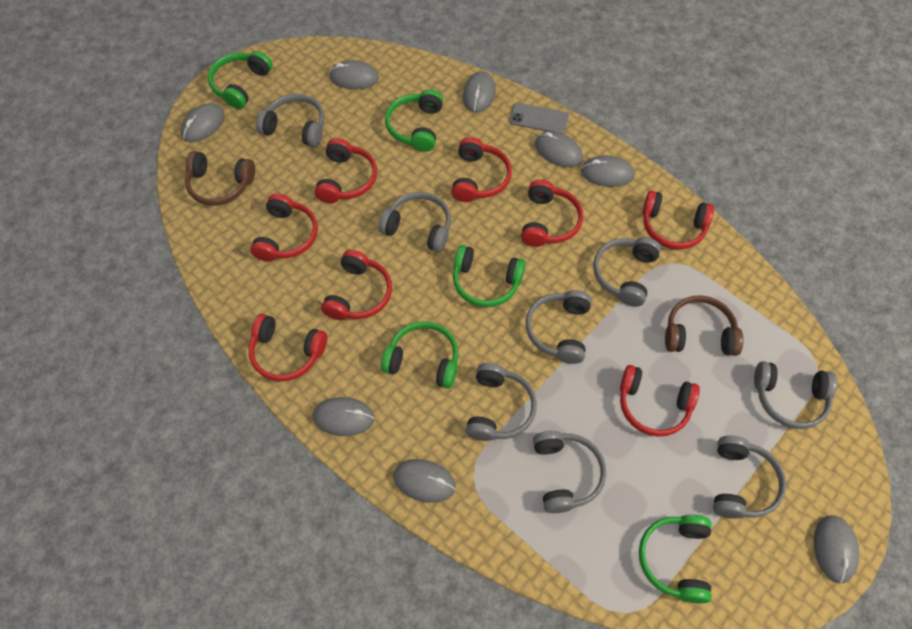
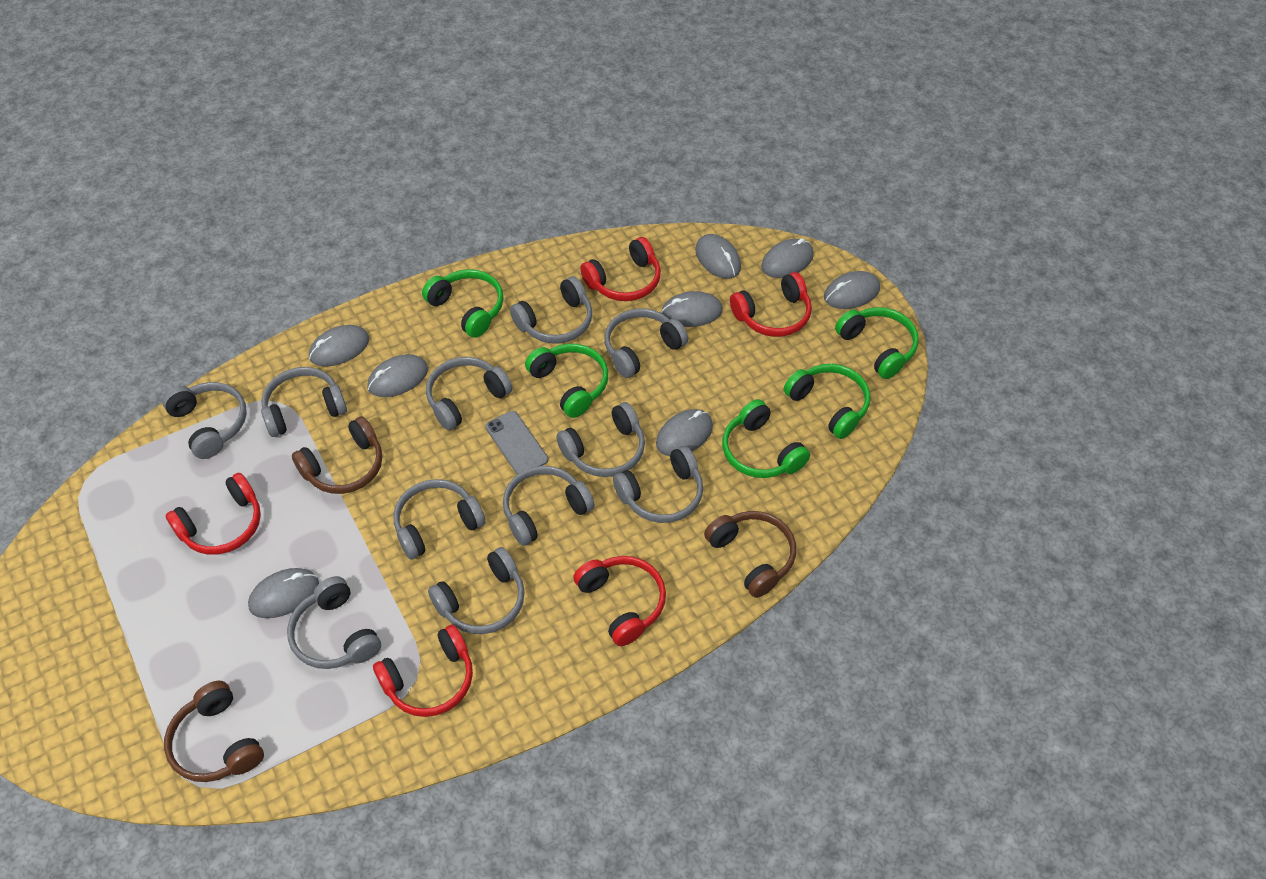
brown headphones: 2 -> 3
grey headphones: 8 -> 11
red headphones: 8 -> 5

